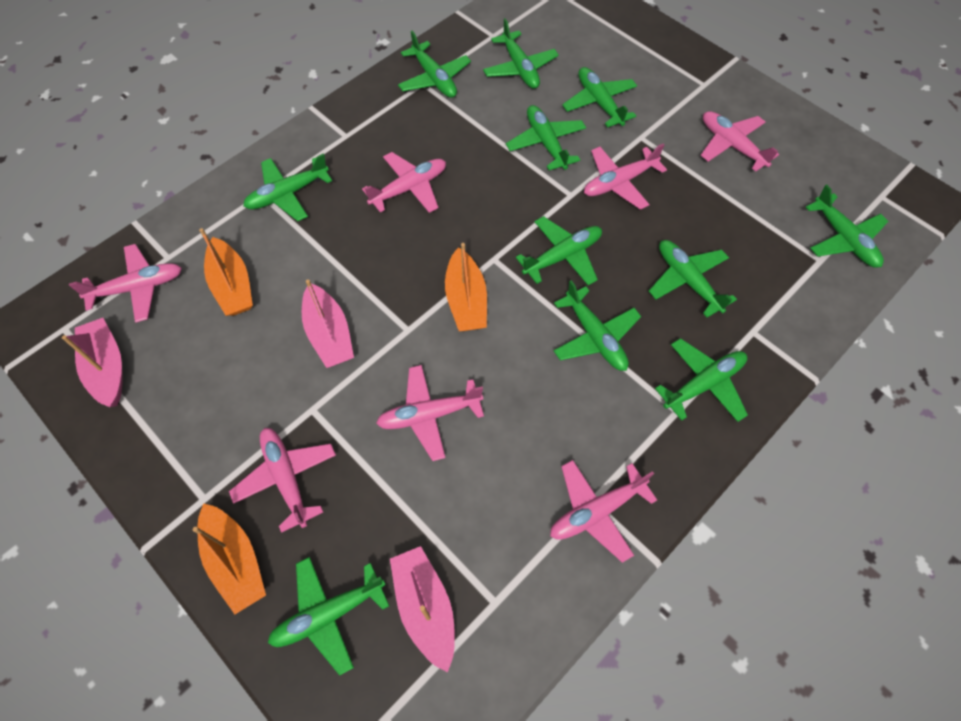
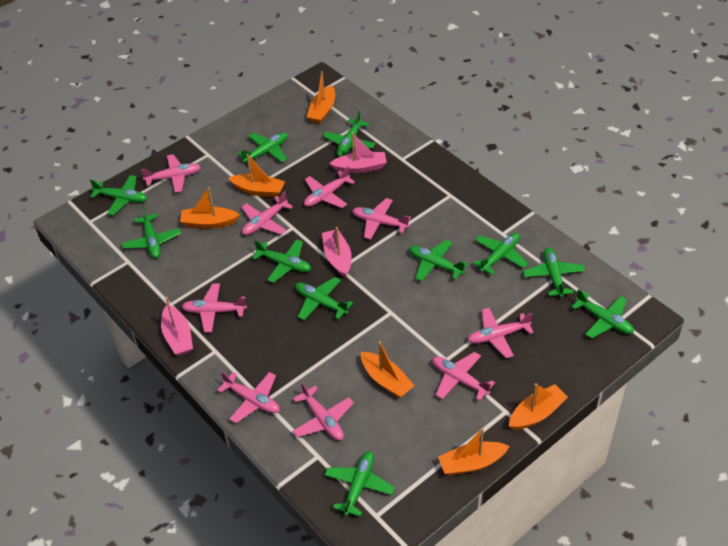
orange boat: 3 -> 6
pink plane: 7 -> 9

